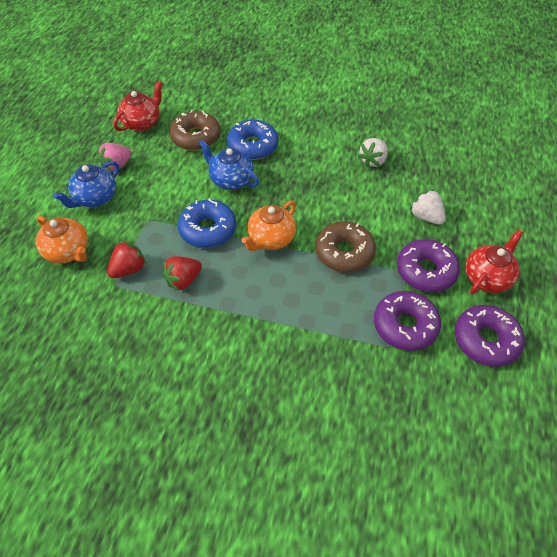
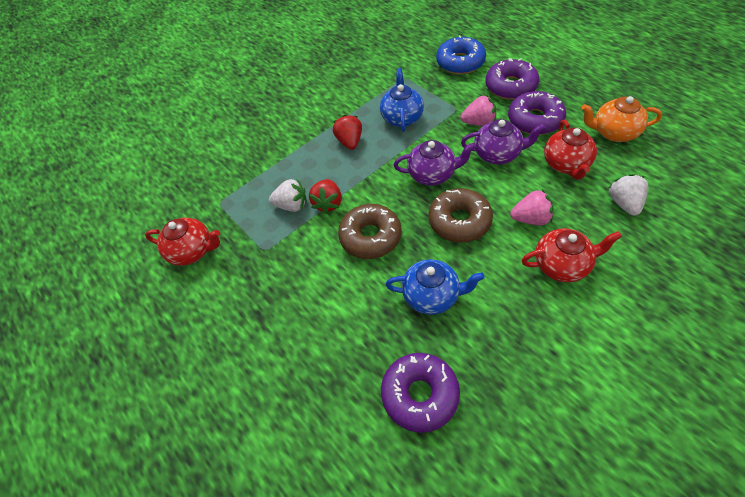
blue donut: 2 -> 1
orange teapot: 2 -> 1
pink strawberry: 1 -> 2
purple teapot: 0 -> 2
red teapot: 2 -> 3

